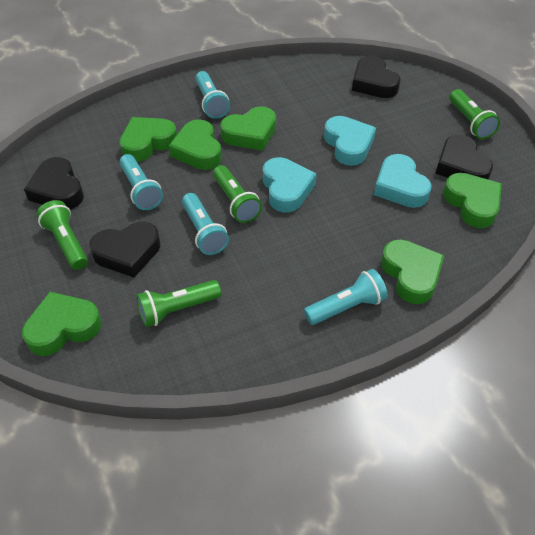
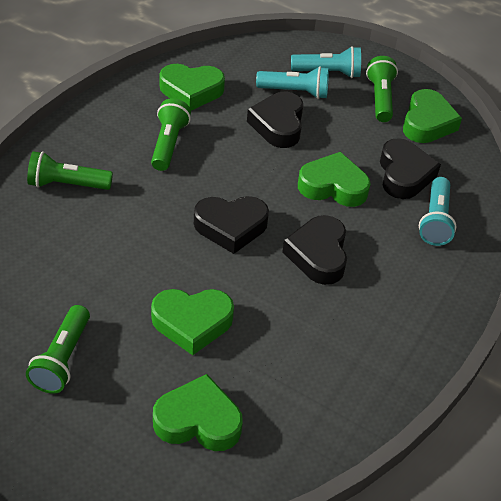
green heart: 6 -> 5
turquoise flashlight: 4 -> 3
turquoise heart: 3 -> 0

